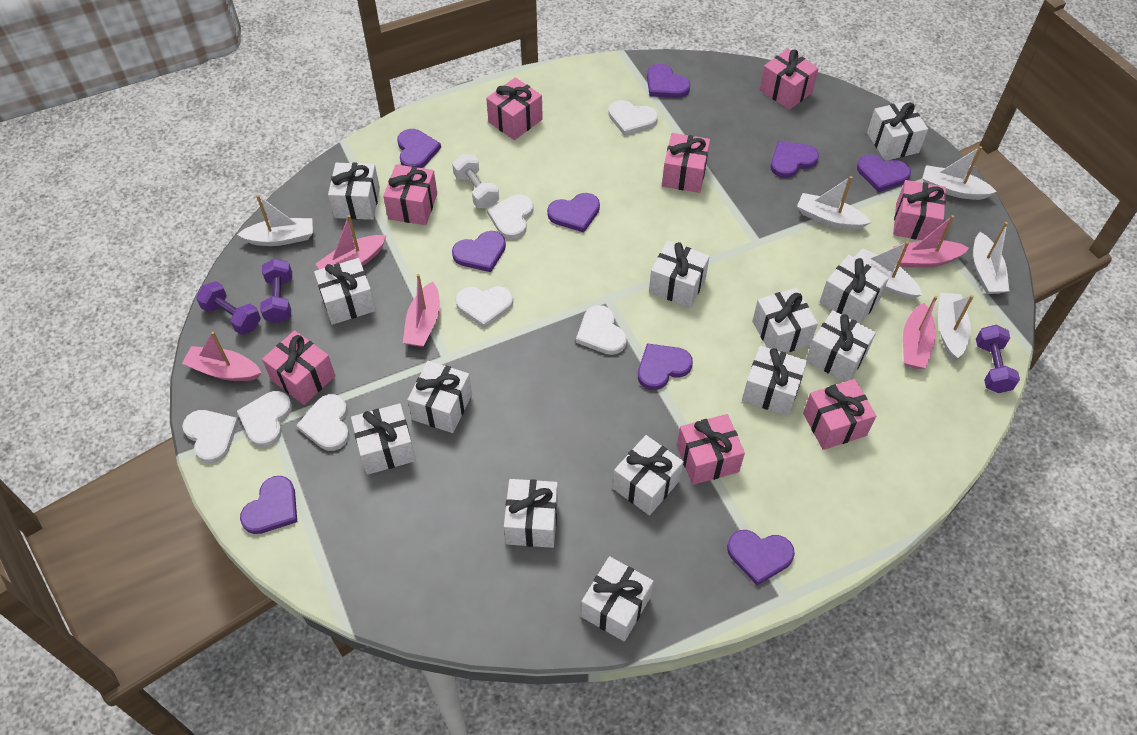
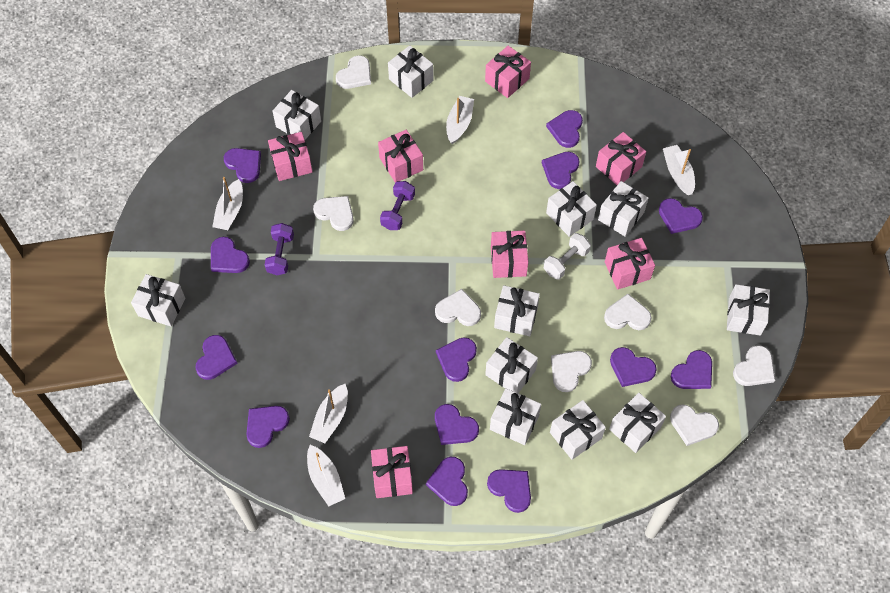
pink boat: 5 -> 0
pink gift: 8 -> 7
purple dumbbell: 3 -> 2
purple heart: 9 -> 13
white boat: 6 -> 5
white gift: 13 -> 11

